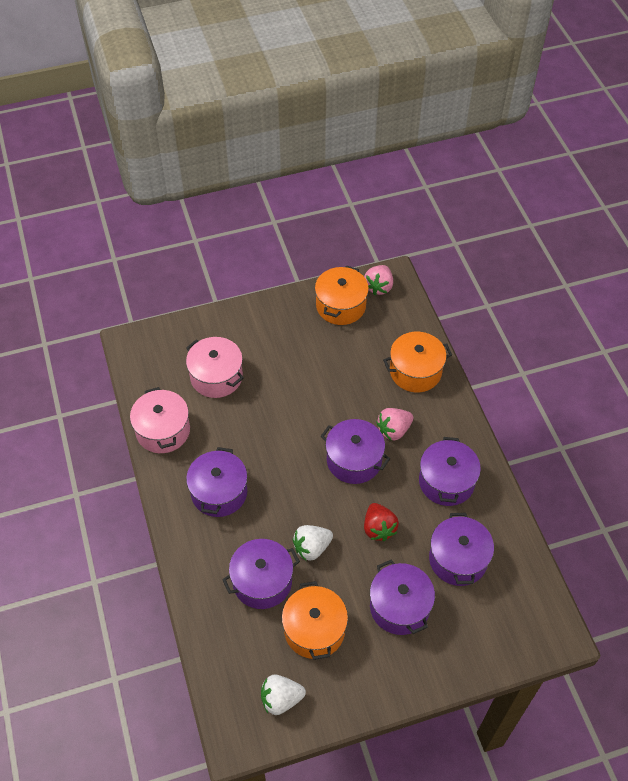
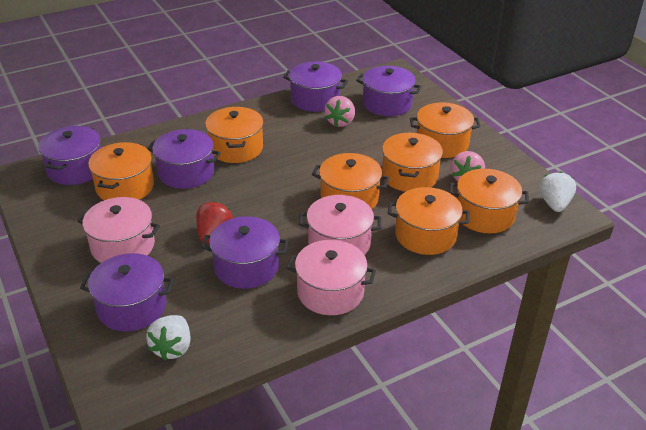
orange pot: 3 -> 7
pink pot: 2 -> 3

